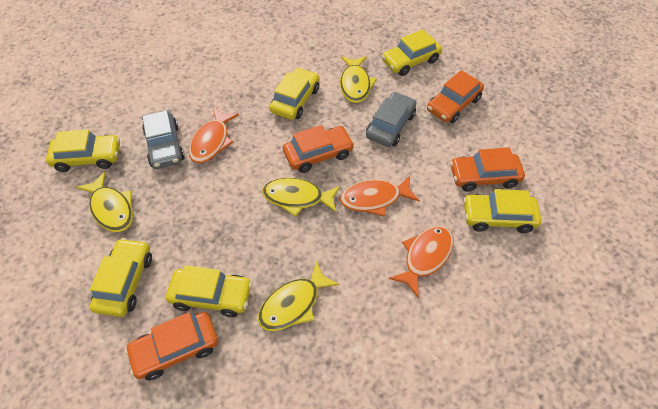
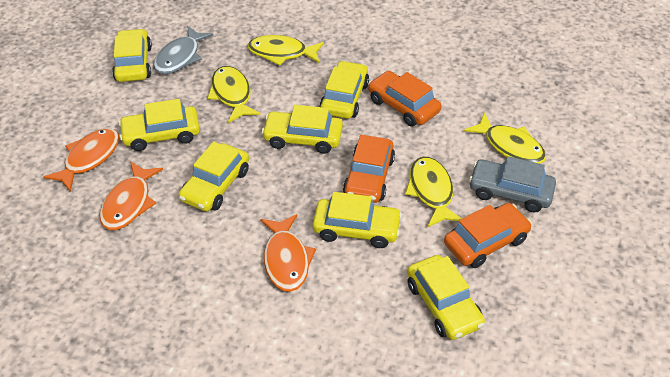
grey car: 2 -> 1
grey fish: 0 -> 1
orange car: 4 -> 3
yellow car: 6 -> 7

